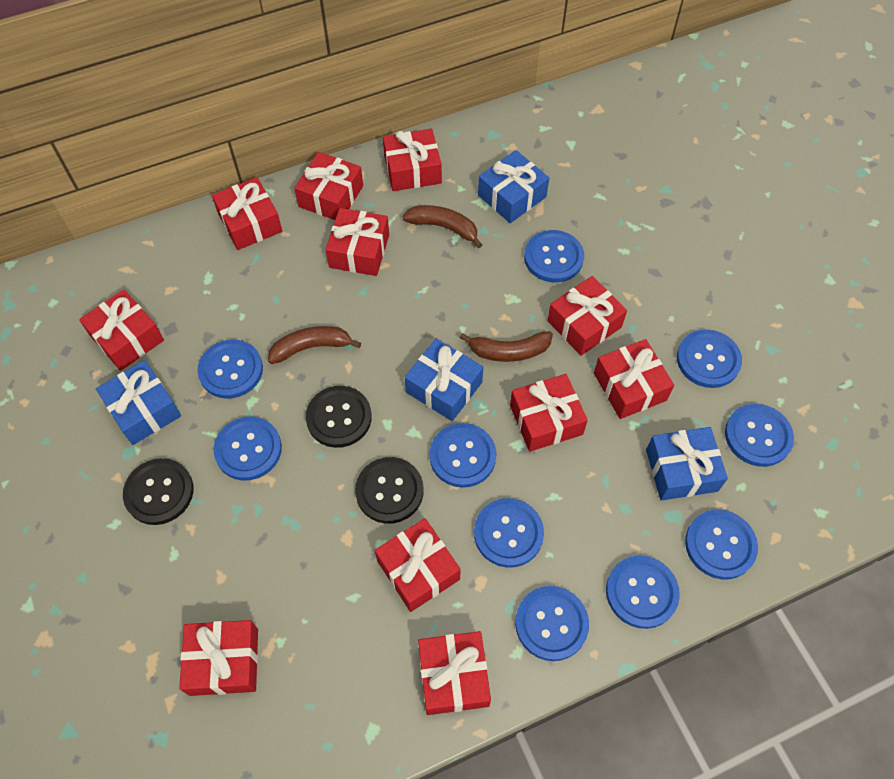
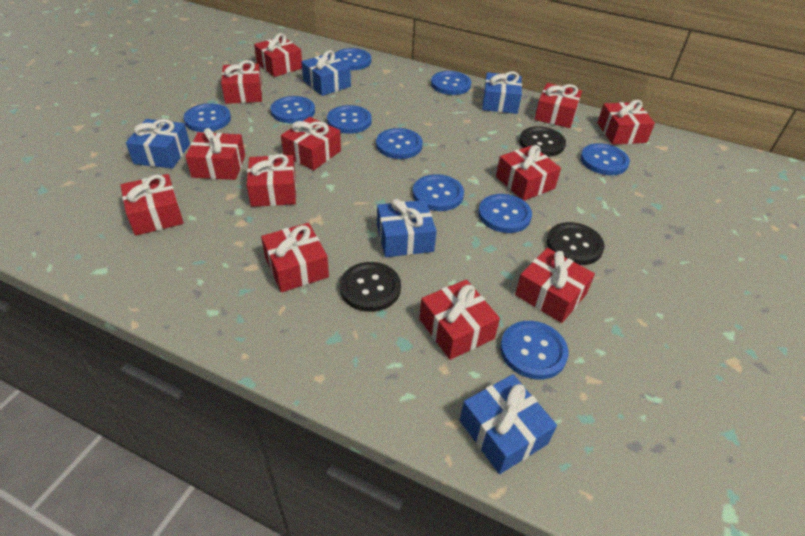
blue gift: 4 -> 5
brown banana: 3 -> 0
red gift: 11 -> 12

